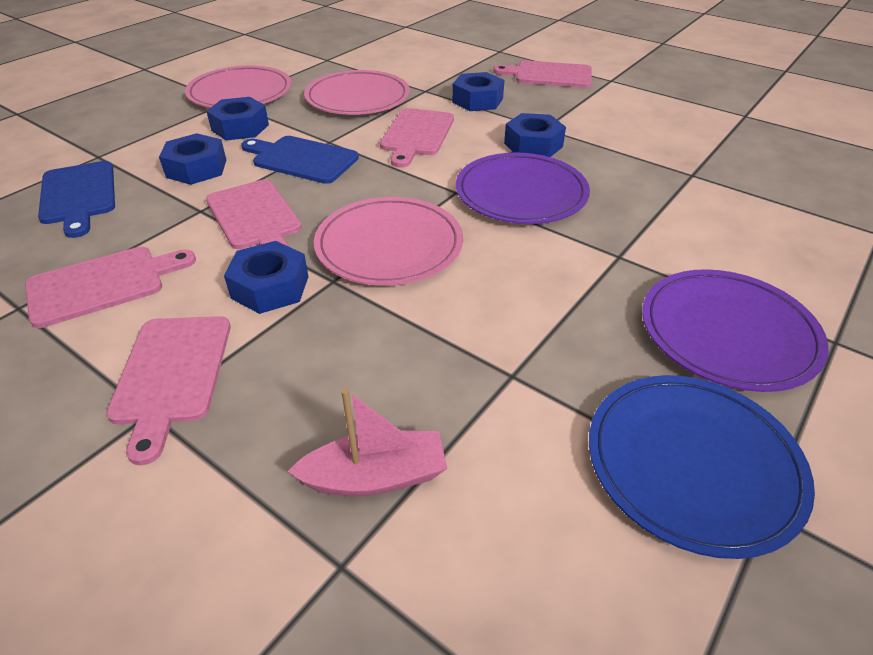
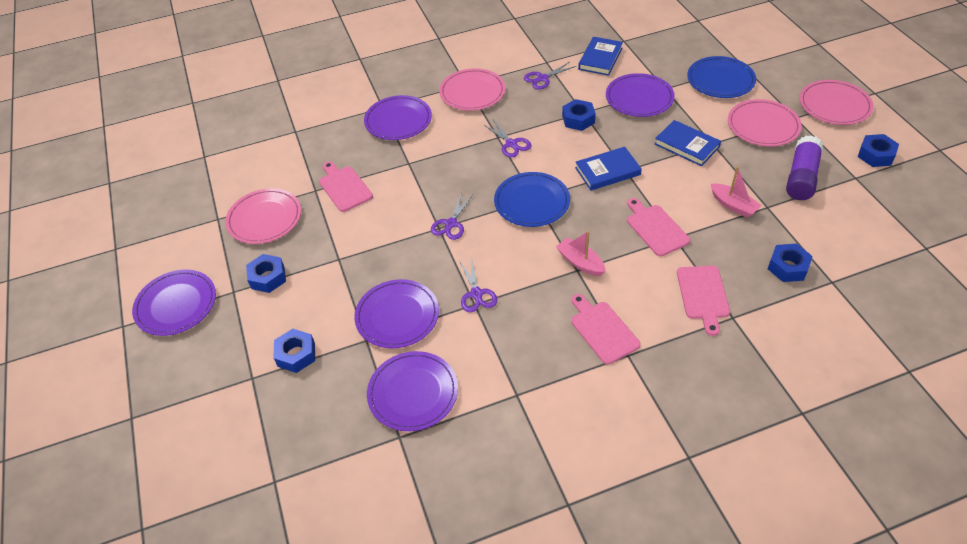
blue book: 0 -> 3
blue cutting board: 2 -> 0
blue plate: 1 -> 2
pink boat: 1 -> 2
pink cutting board: 5 -> 4
pink plate: 3 -> 4
purple glue stick: 0 -> 1
purple plate: 2 -> 5
purple scissors: 0 -> 4

